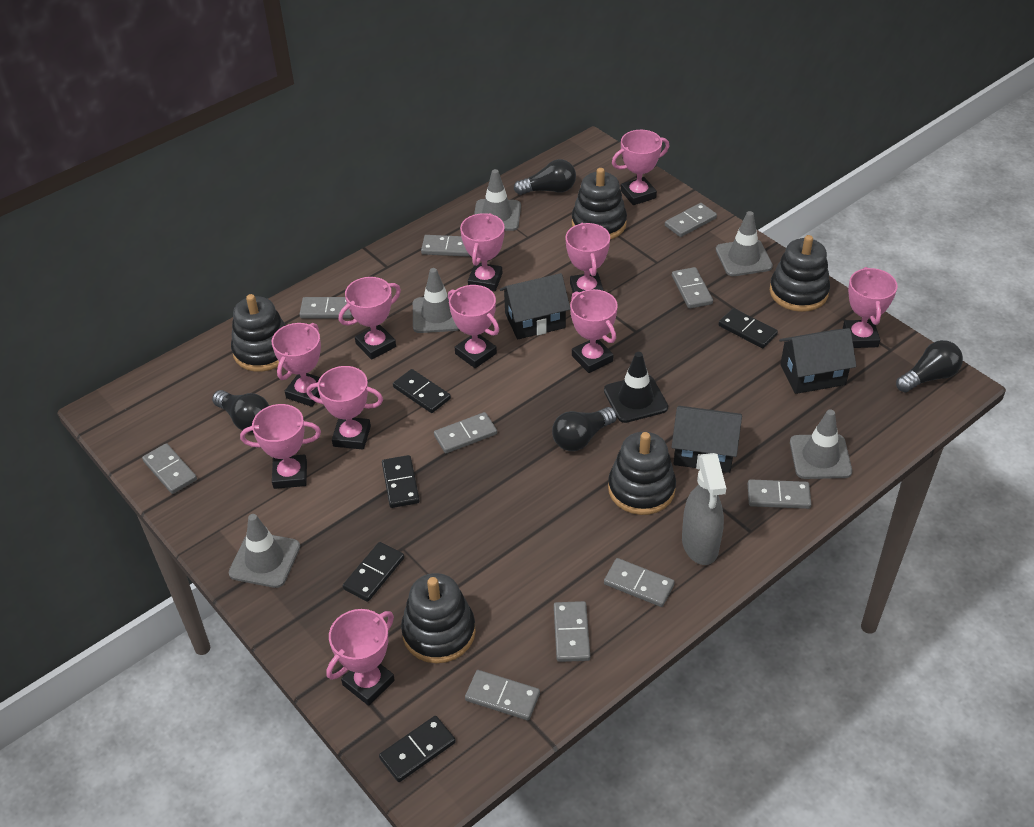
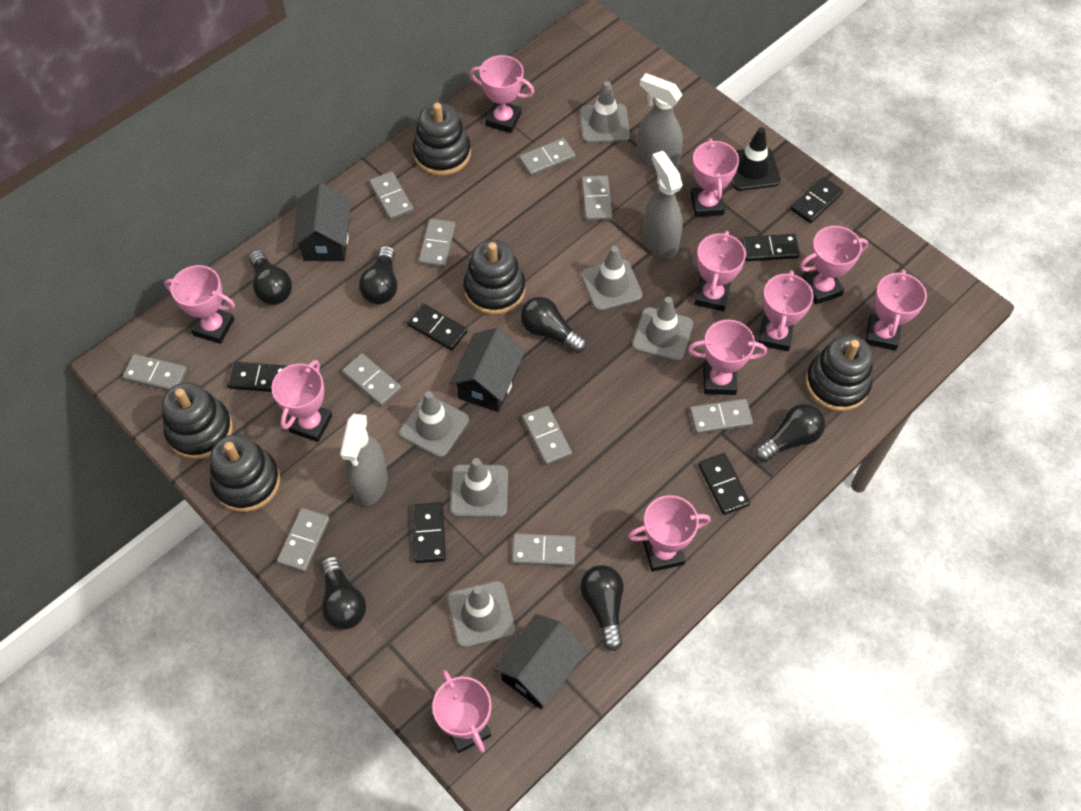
black domino: 5 -> 6
black light bulb: 4 -> 6
grey spray bottle: 1 -> 3
grey traffic cone: 5 -> 6

